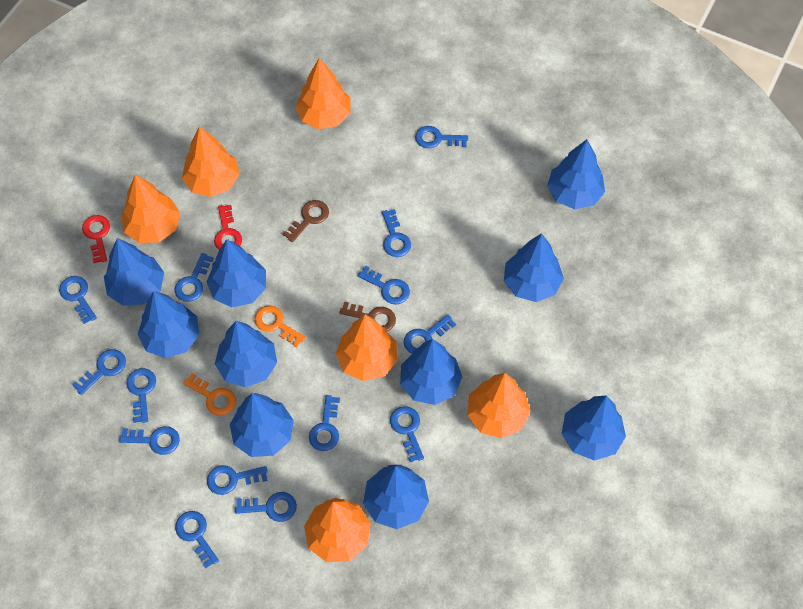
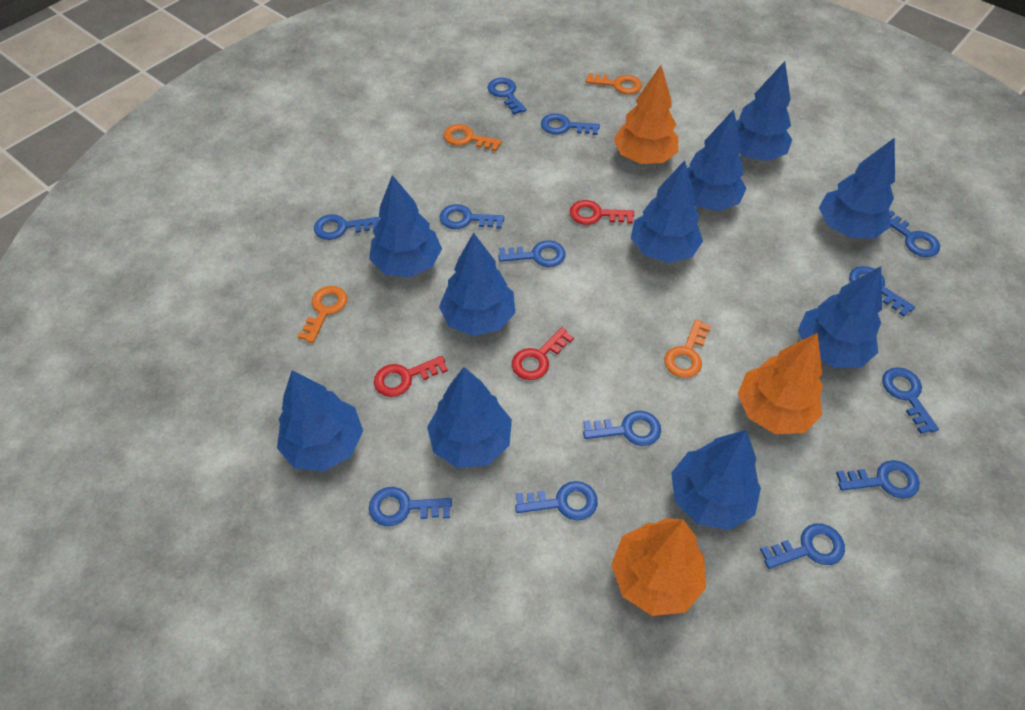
blue key: 14 -> 13
brown key: 2 -> 0
orange key: 2 -> 4
orange tree: 6 -> 3
red key: 2 -> 3

